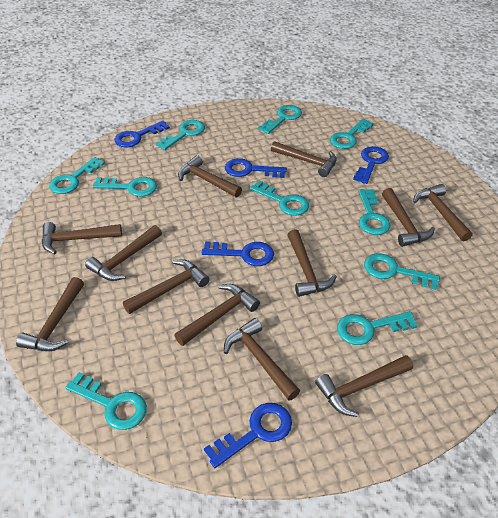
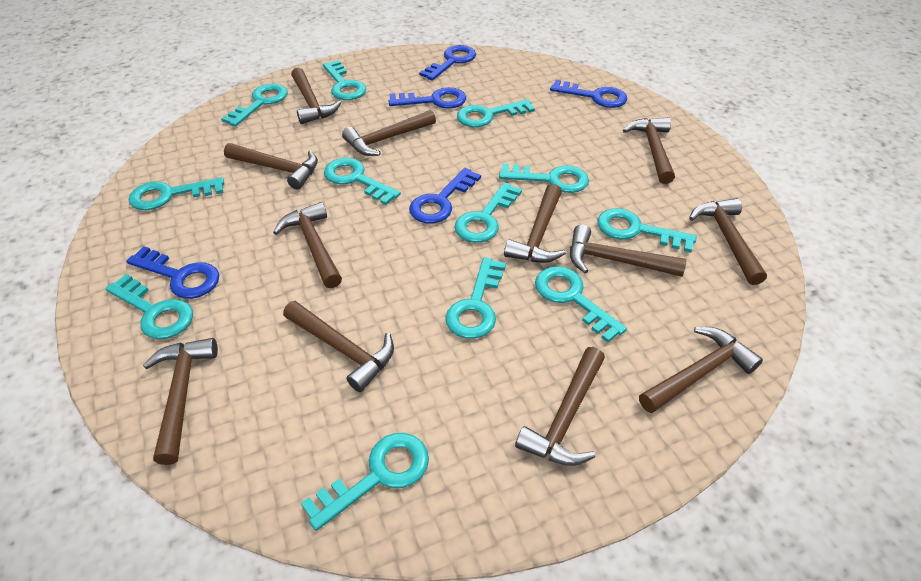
turquoise key: 10 -> 12

